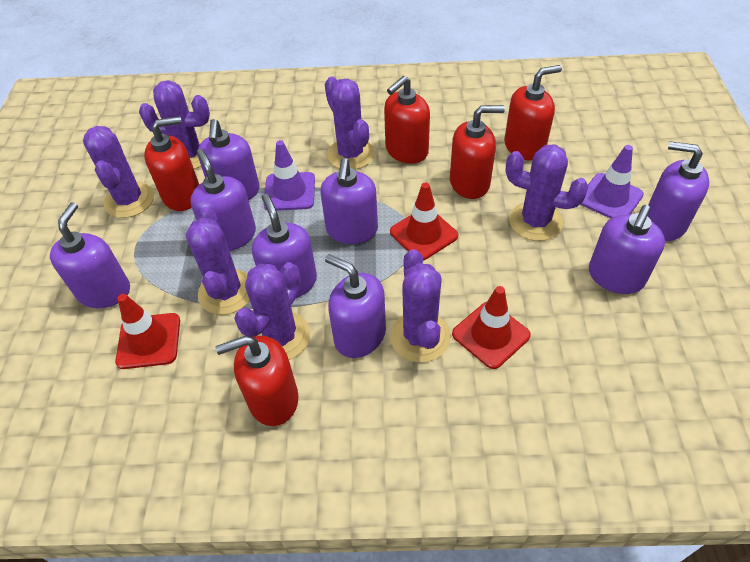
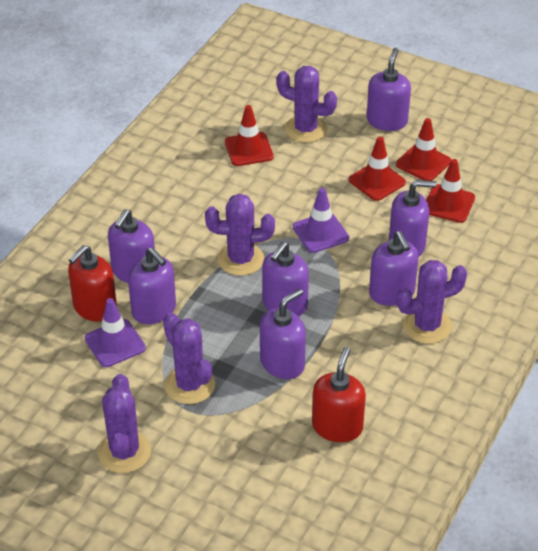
purple cactus: 7 -> 5
purple soap dispenser: 8 -> 7
red soap dispenser: 5 -> 2
red traffic cone: 3 -> 4

